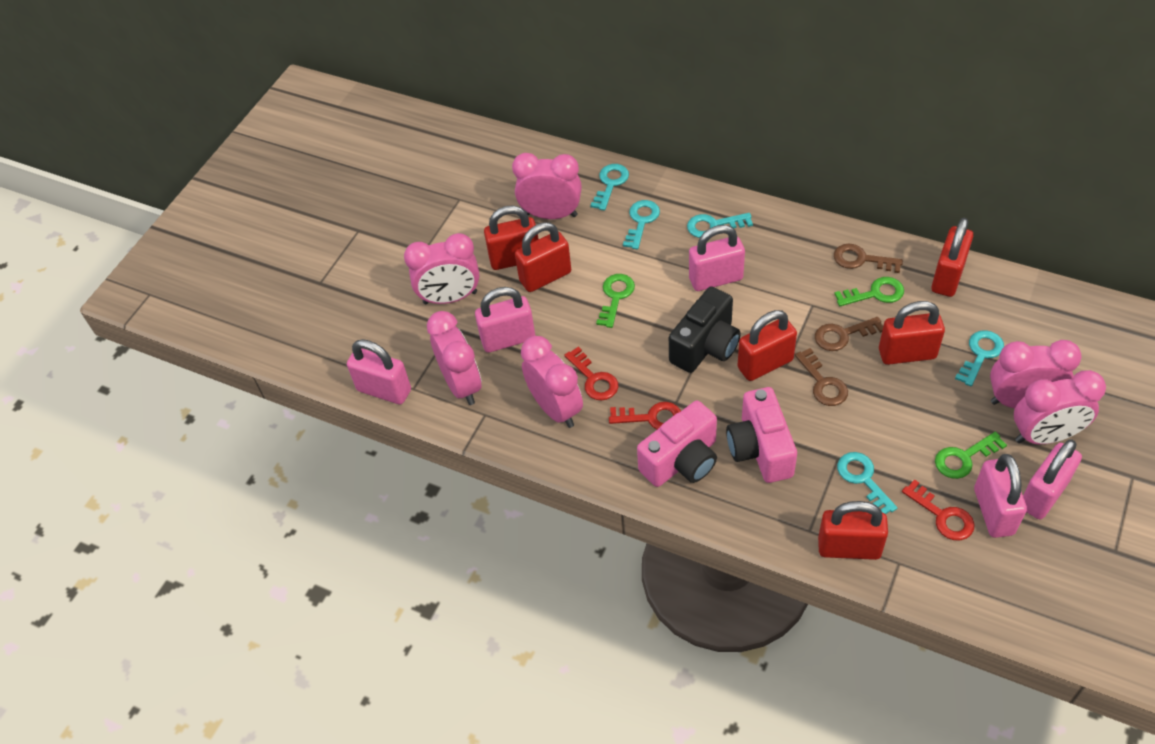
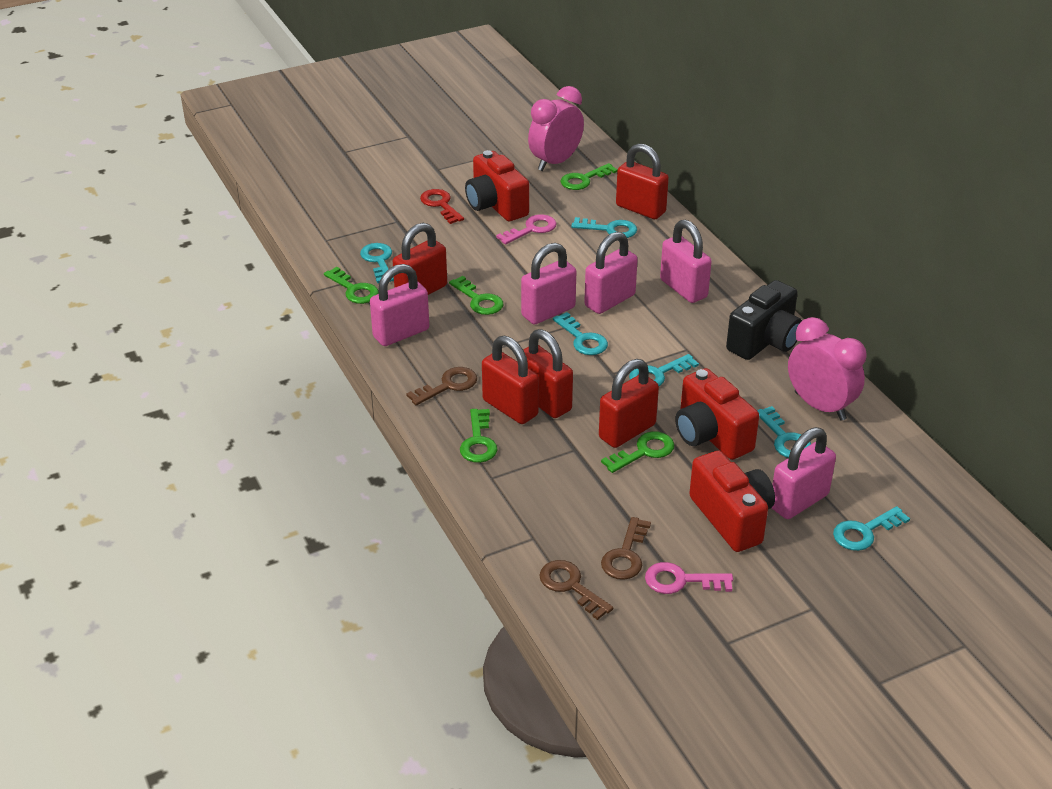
green key: 3 -> 5
pink camera: 2 -> 0
pink clock: 6 -> 2
pink key: 0 -> 2
red camera: 0 -> 3
red key: 3 -> 1
red padlock: 6 -> 5
turquoise key: 5 -> 6

